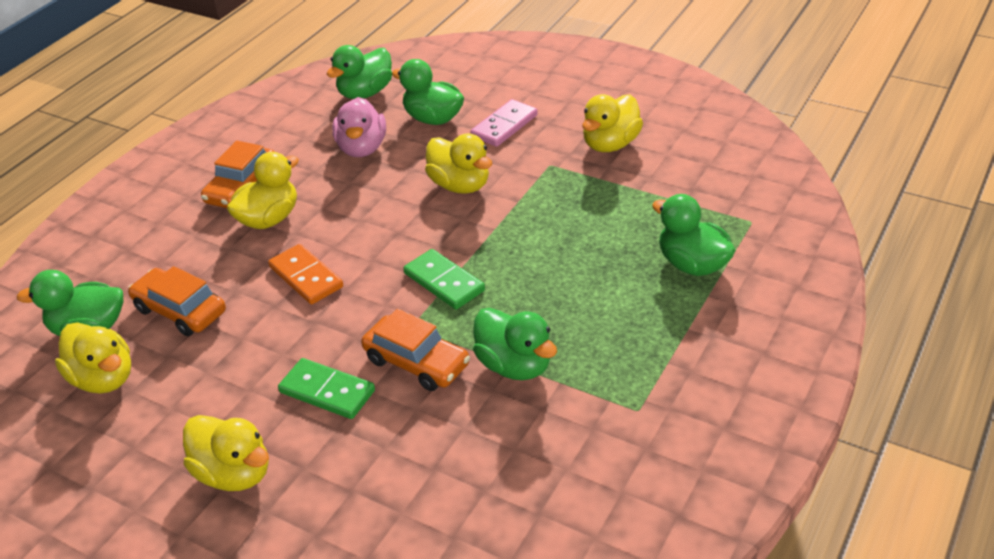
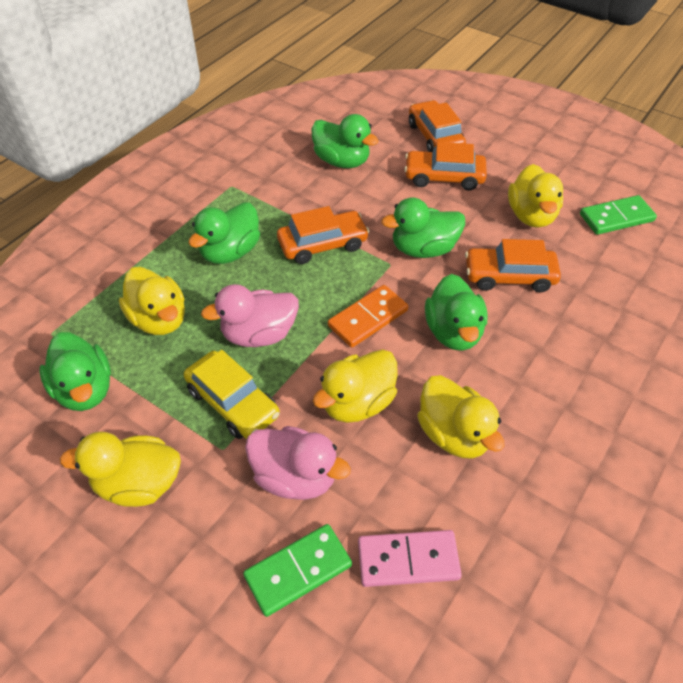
orange car: 3 -> 4
pink duck: 1 -> 2
yellow car: 0 -> 1

